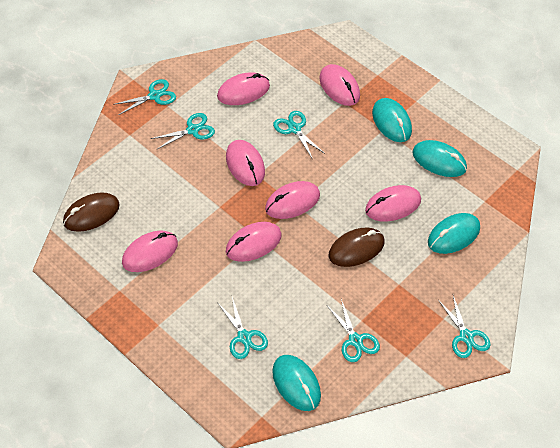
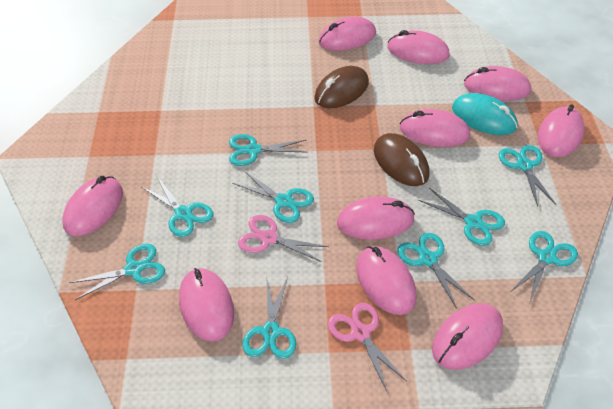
pink mouse: 7 -> 10
pink scissors: 0 -> 2
turquoise mouse: 4 -> 1
turquoise scissors: 6 -> 9

